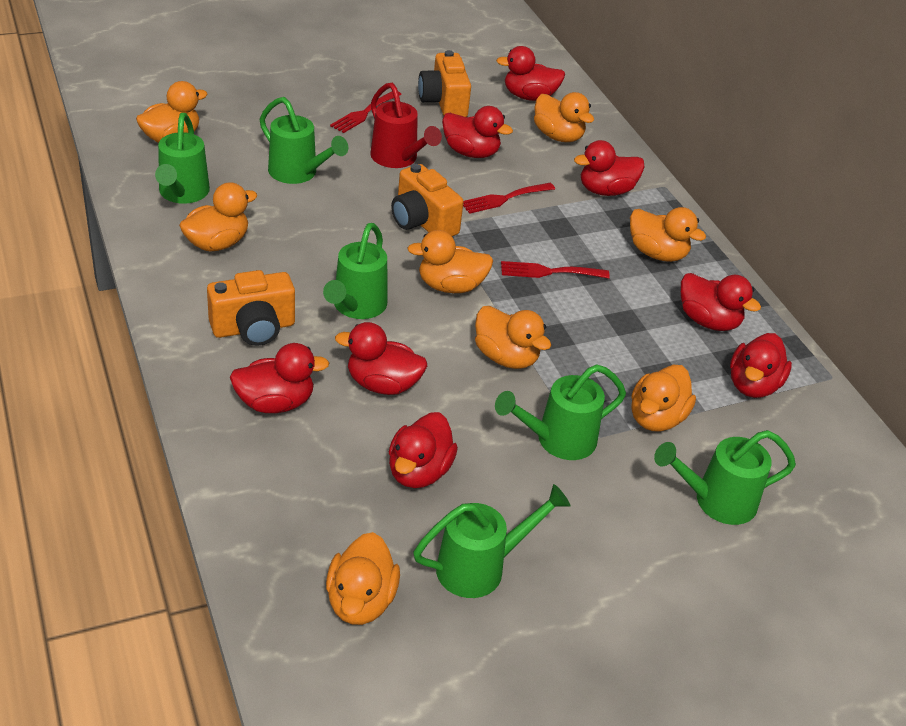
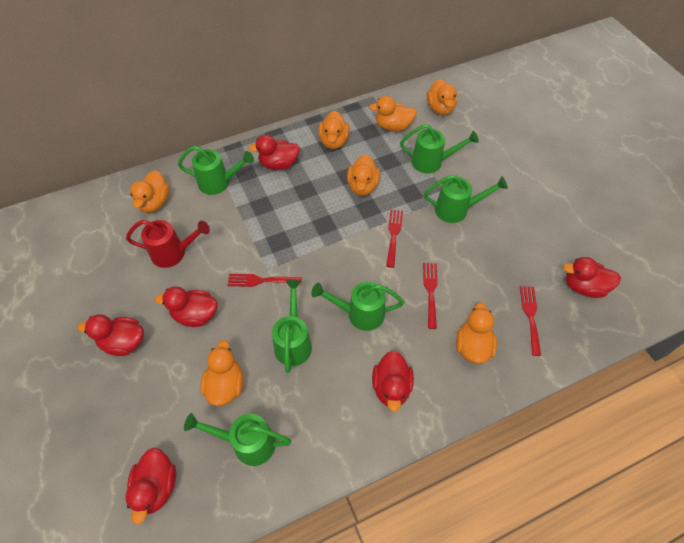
orange camera: 3 -> 0
orange duck: 8 -> 7
red duck: 8 -> 6
red fork: 3 -> 4

